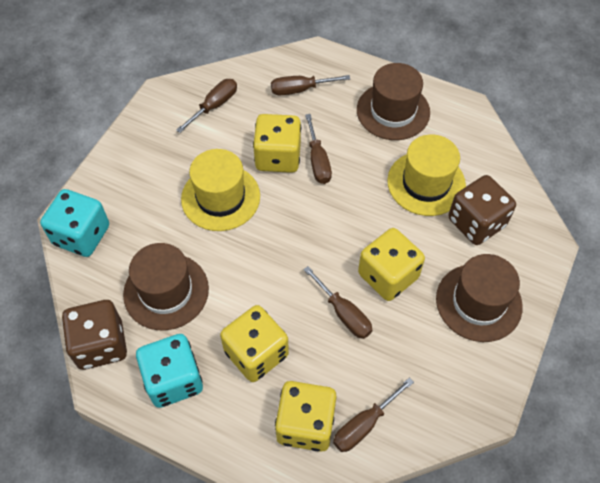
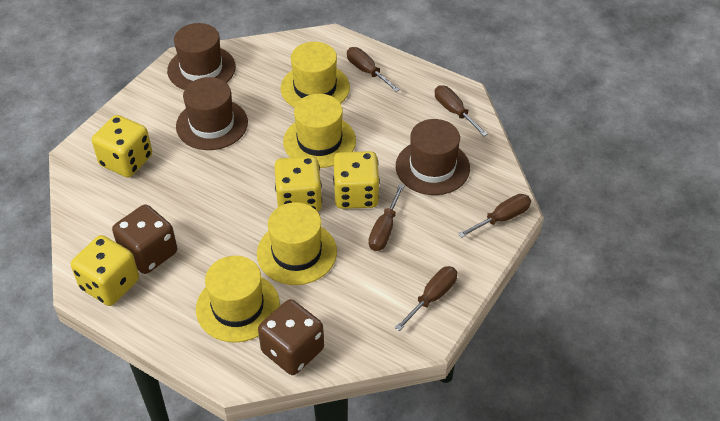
turquoise dice: 2 -> 0
yellow hat: 2 -> 4

